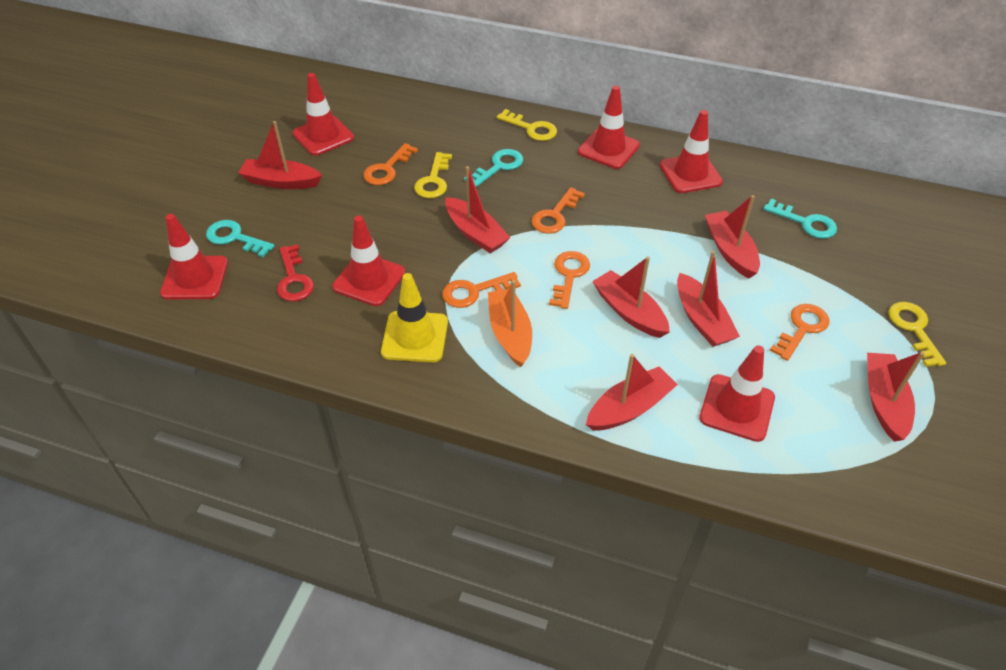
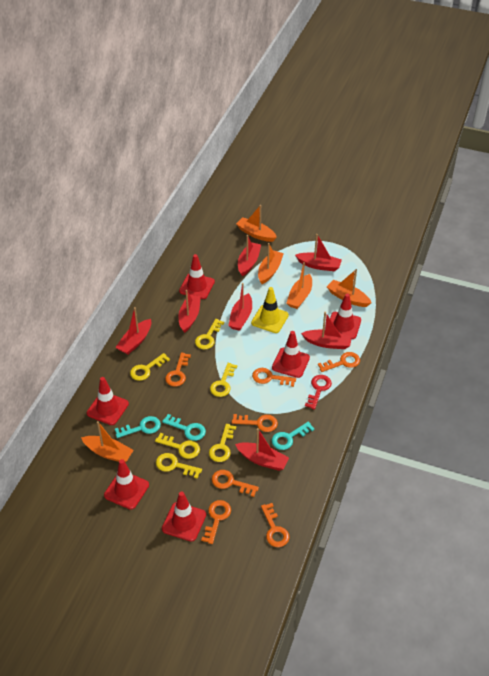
orange boat: 1 -> 5
orange key: 5 -> 7
yellow key: 3 -> 6

